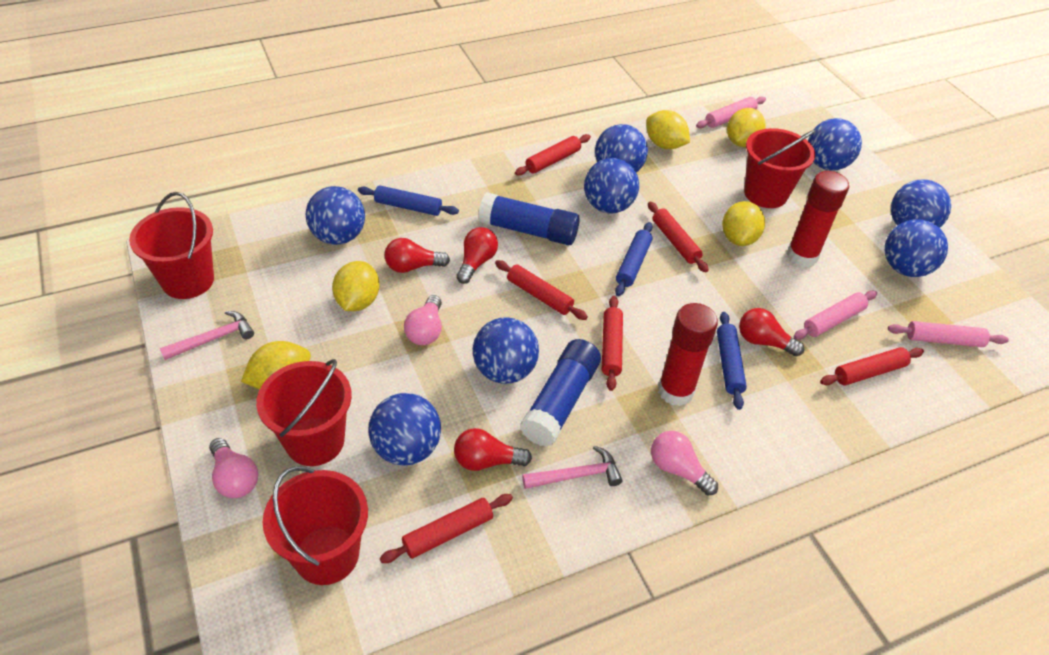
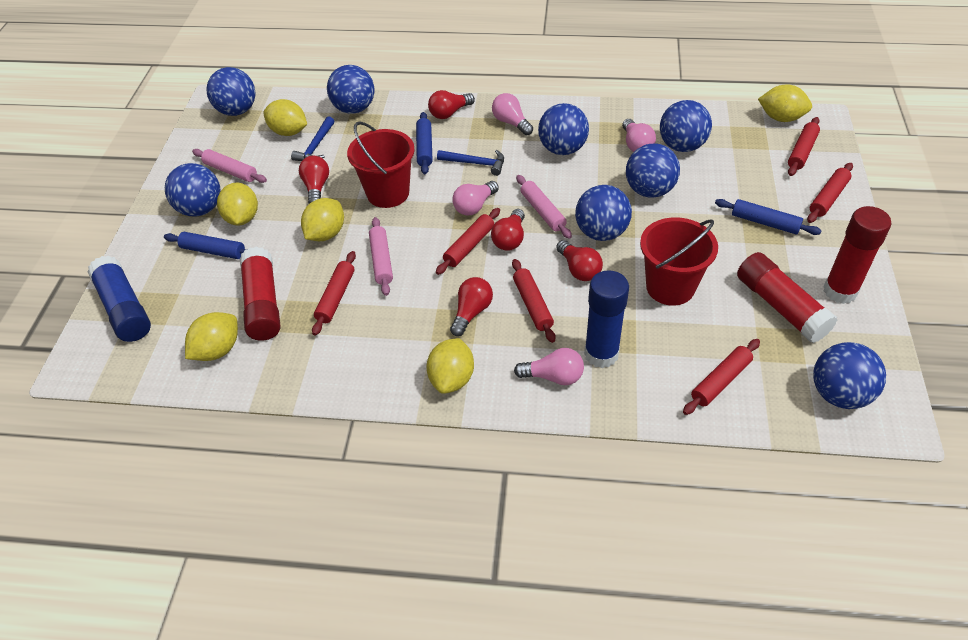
blue hammer: 0 -> 2
pink hammer: 2 -> 0
pink light bulb: 3 -> 4
red bucket: 4 -> 2
red glue stick: 2 -> 3
red light bulb: 4 -> 5
yellow lemon: 5 -> 6

